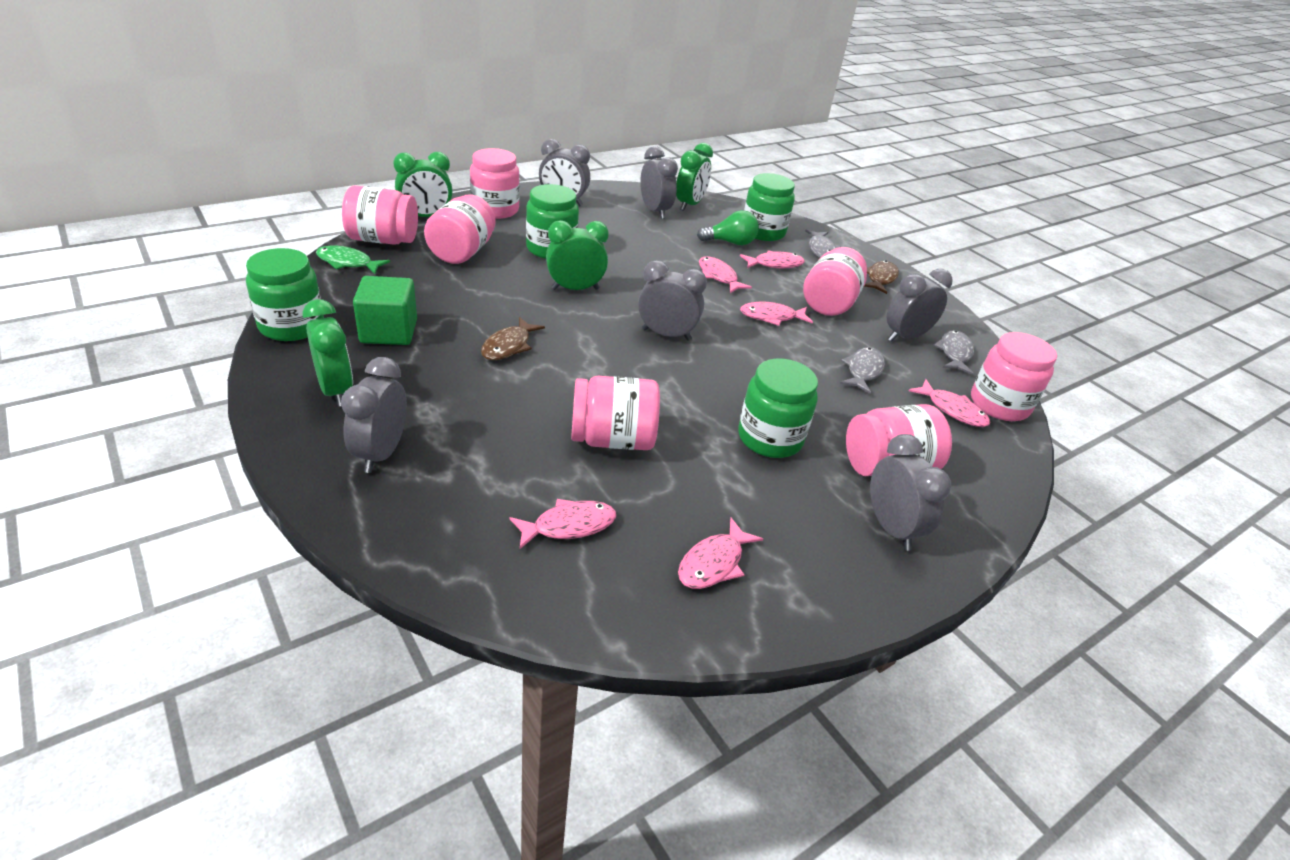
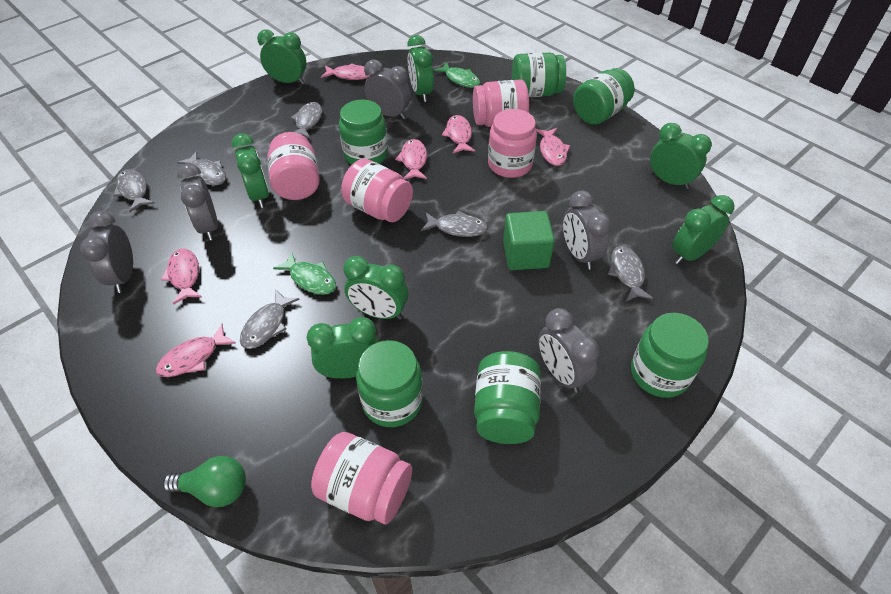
brown fish: 2 -> 0
green clock: 4 -> 7
green fish: 1 -> 2
green jar: 4 -> 6
grey clock: 6 -> 5
grey fish: 3 -> 6
pink jar: 7 -> 5

